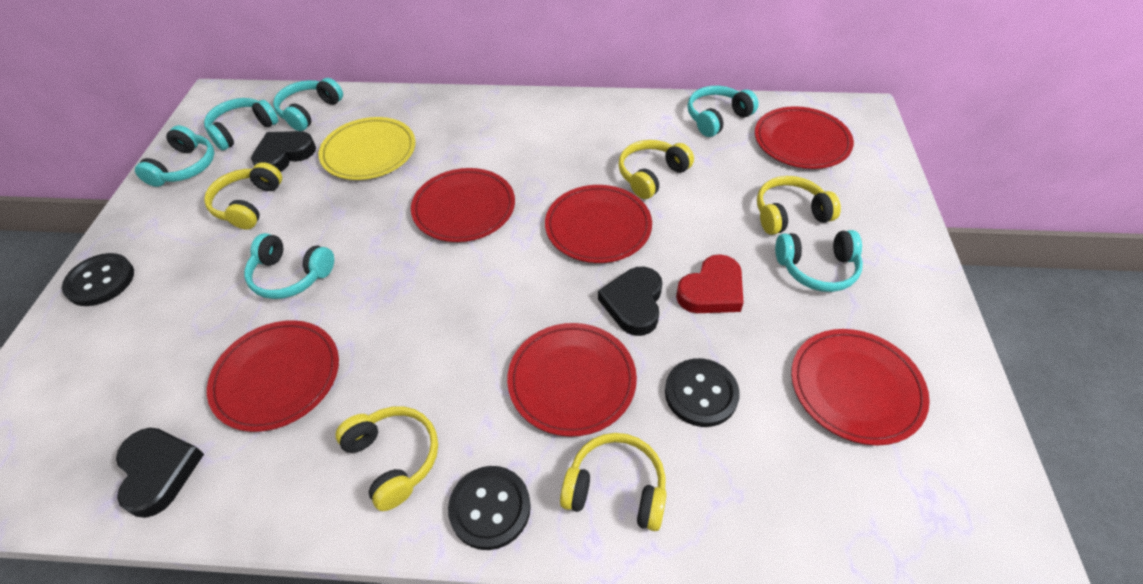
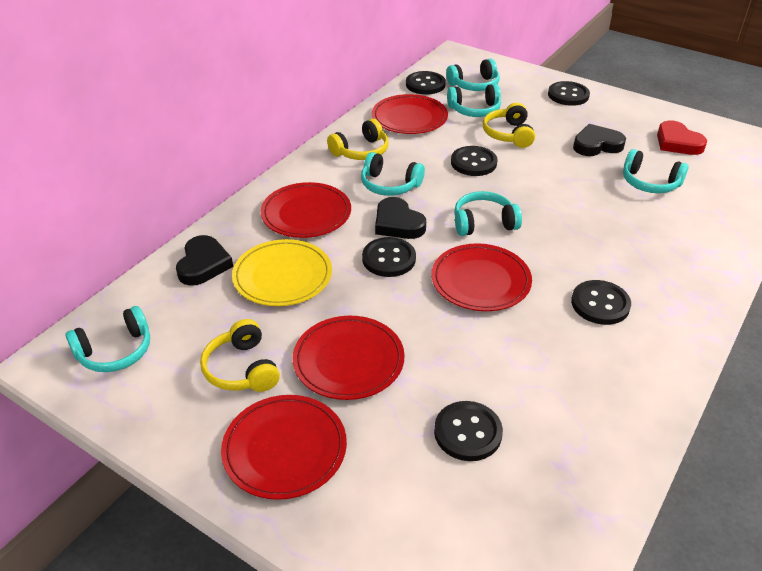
black button: 3 -> 6
red plate: 6 -> 5
yellow headphones: 5 -> 3

